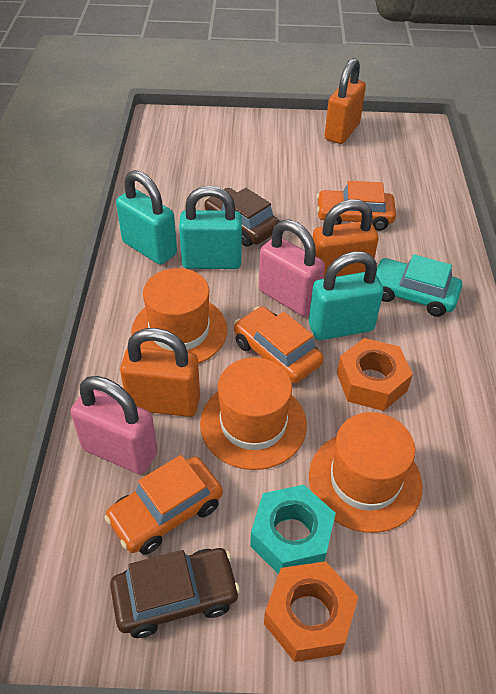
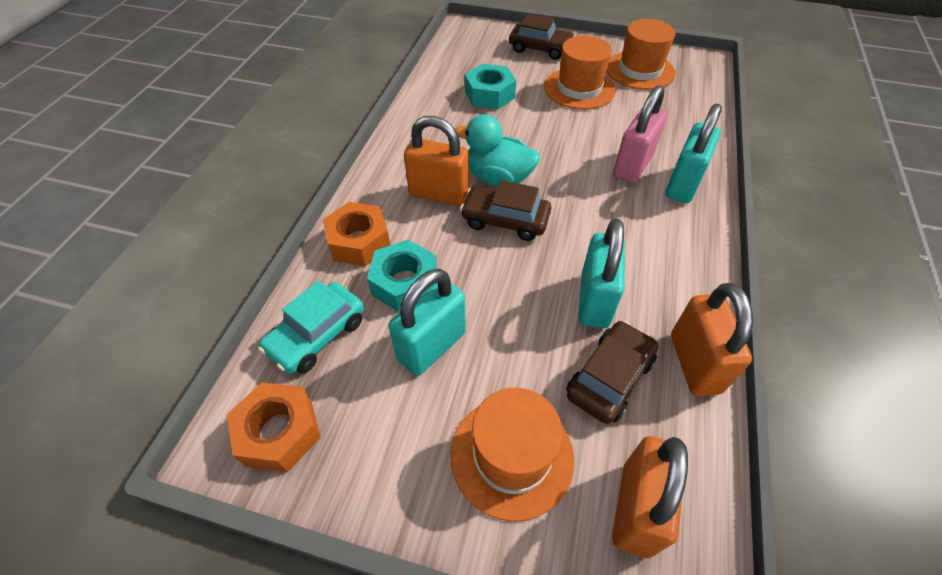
brown car: 2 -> 3
orange car: 3 -> 0
pink padlock: 2 -> 1
turquoise duck: 0 -> 1
turquoise nut: 1 -> 2

